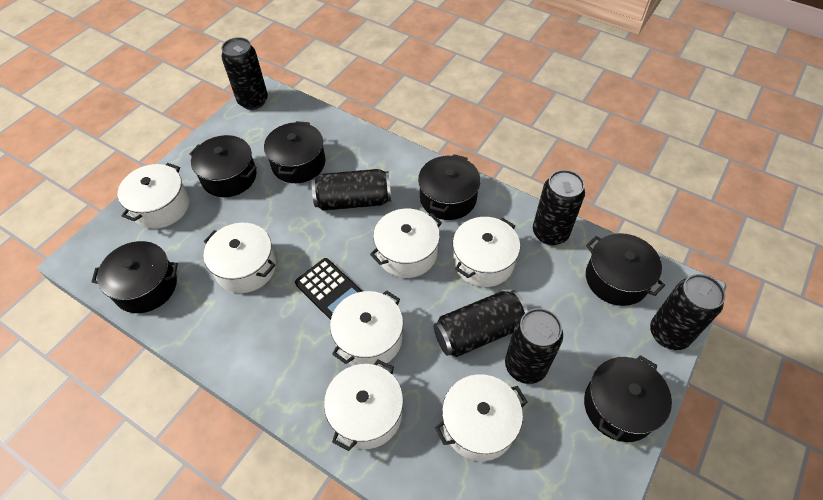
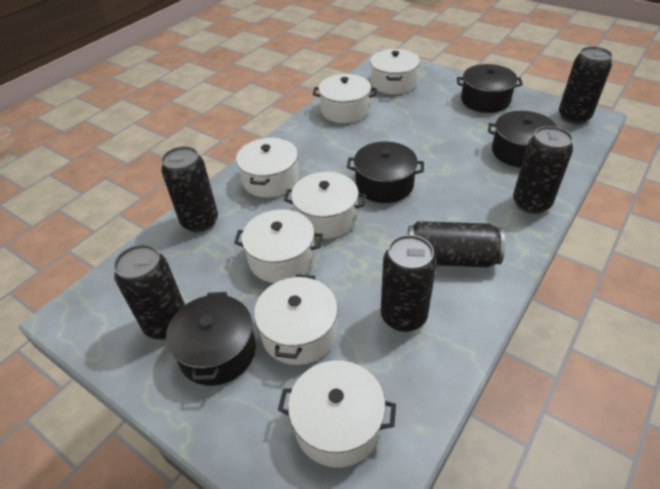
black calculator: 1 -> 0
black pot: 6 -> 4

